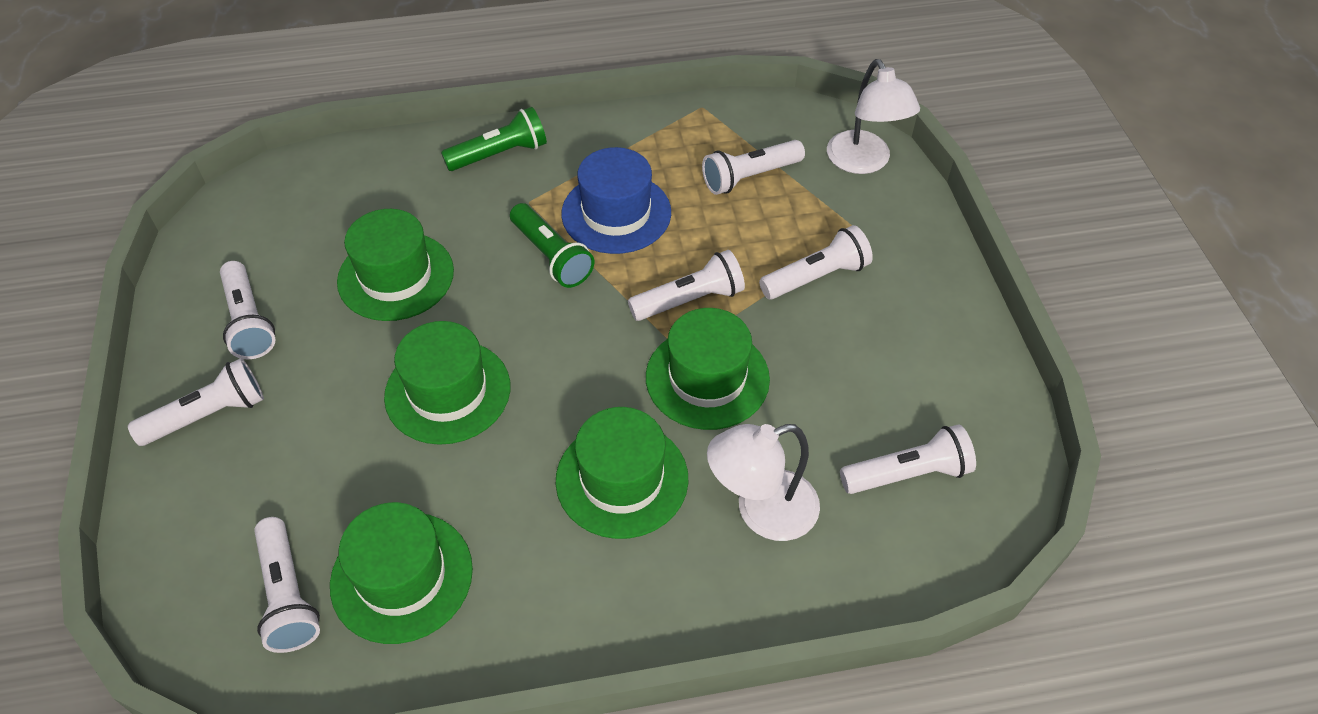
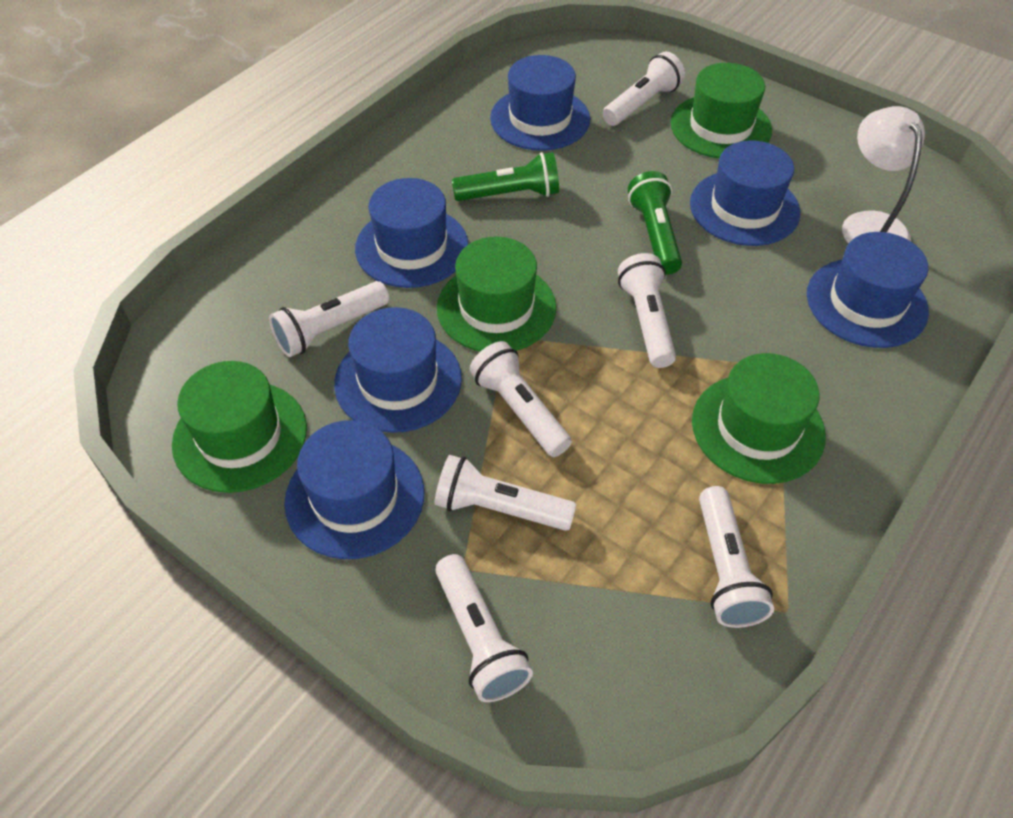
blue hat: 1 -> 6
green hat: 5 -> 4
white lamp: 2 -> 1

